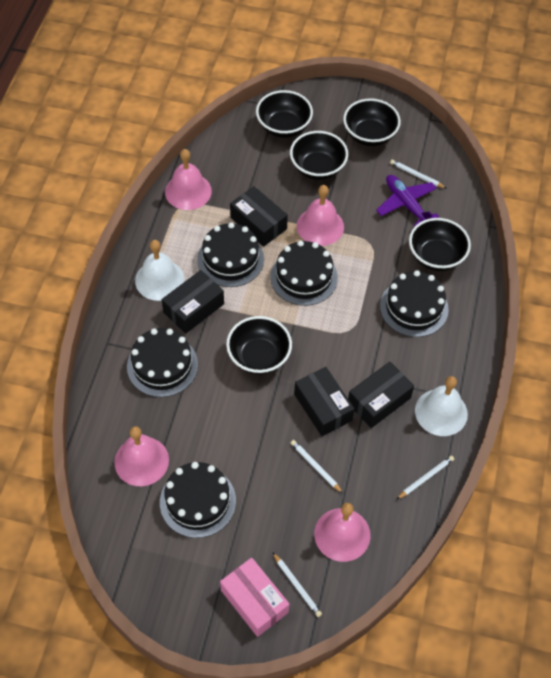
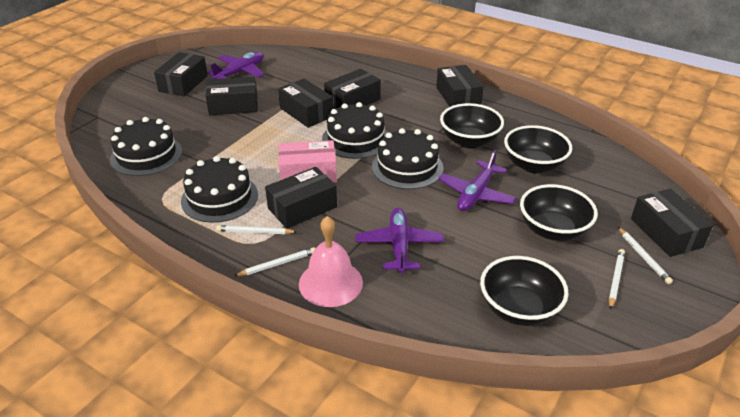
black bowl: 5 -> 4
black box: 4 -> 7
black cake: 5 -> 4
pink bell: 4 -> 1
purple plane: 1 -> 3
white bell: 2 -> 0

